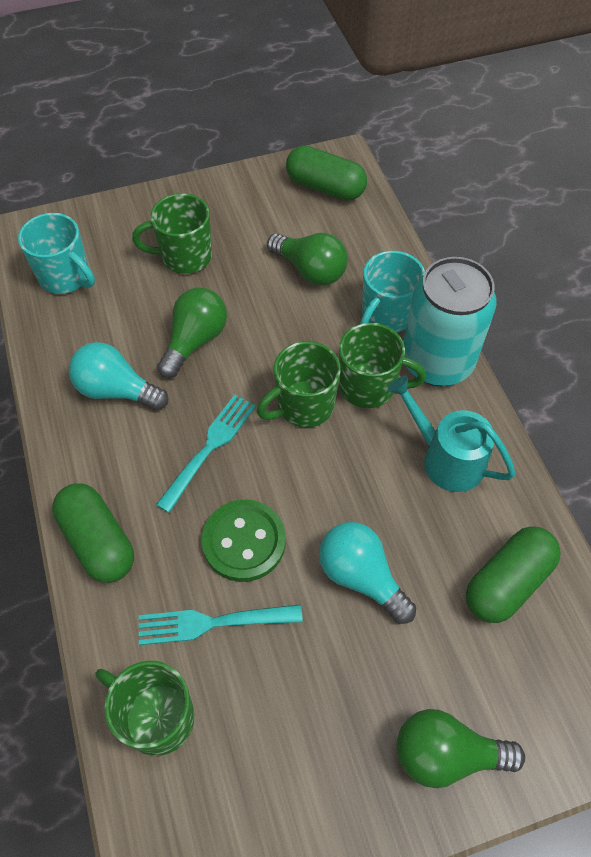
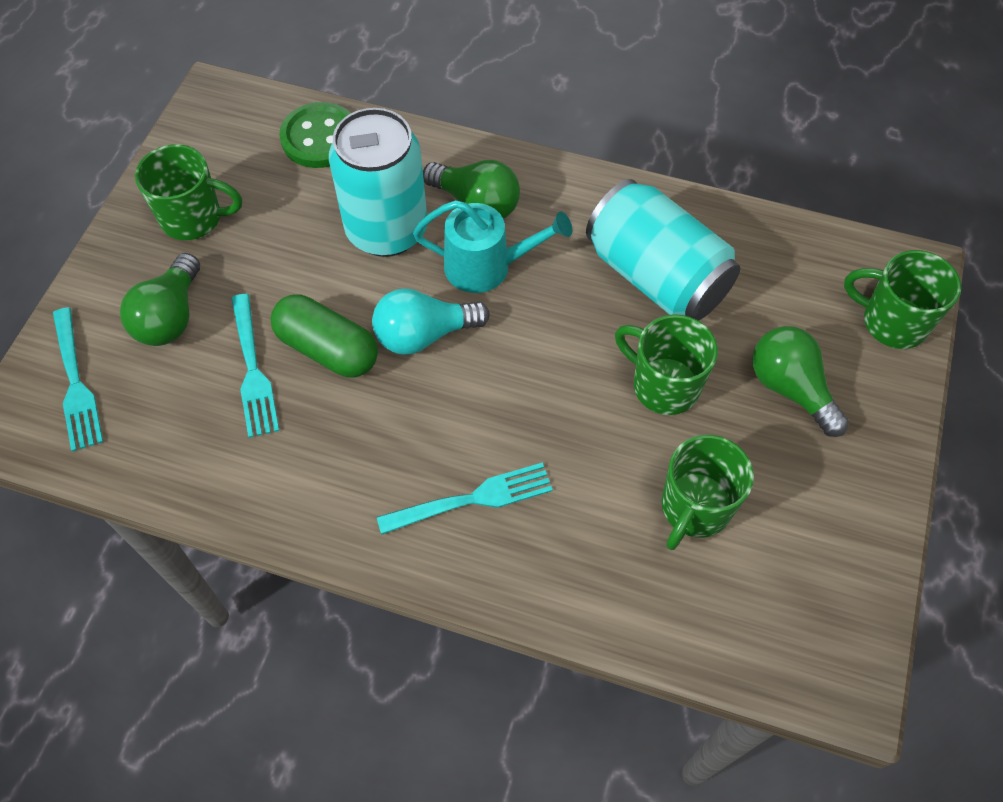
green capsule: 3 -> 1
turquoise can: 1 -> 2
turquoise fork: 2 -> 3
turquoise light bulb: 2 -> 1
turquoise mug: 2 -> 0

